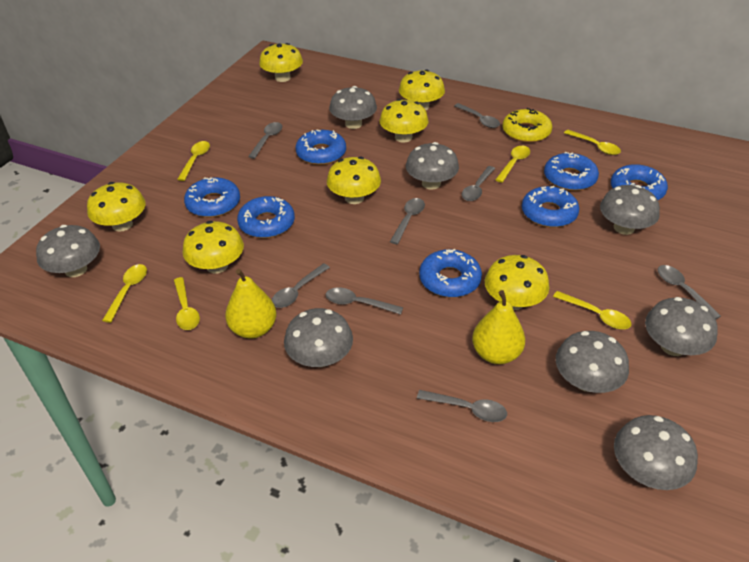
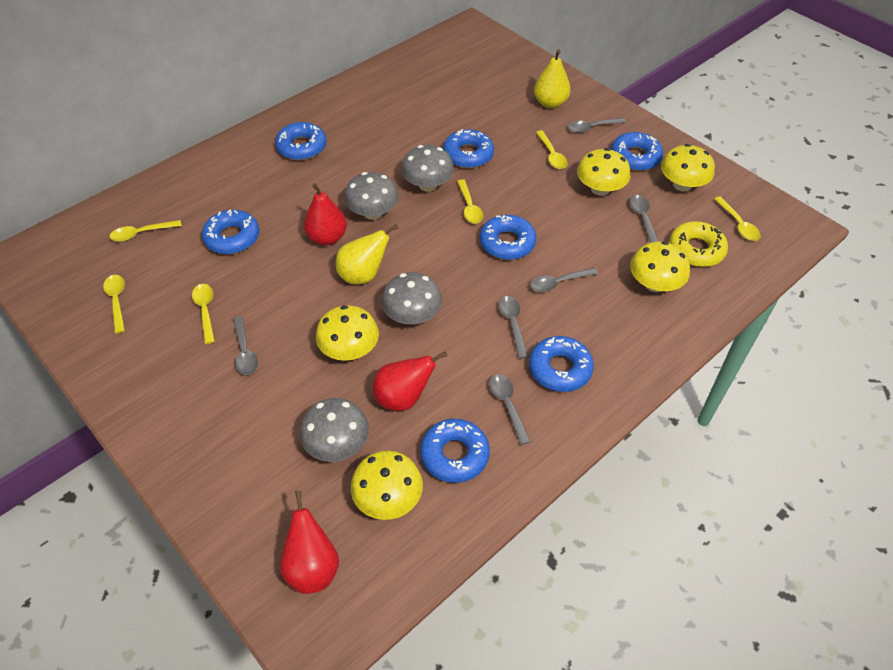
grey mushroom: 8 -> 4
grey spoon: 8 -> 6
red pear: 0 -> 3
yellow mushroom: 7 -> 5

